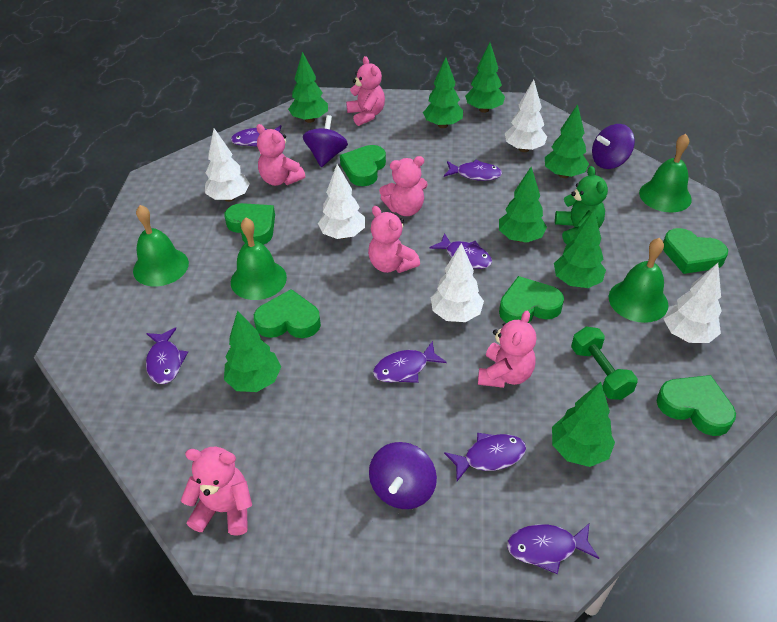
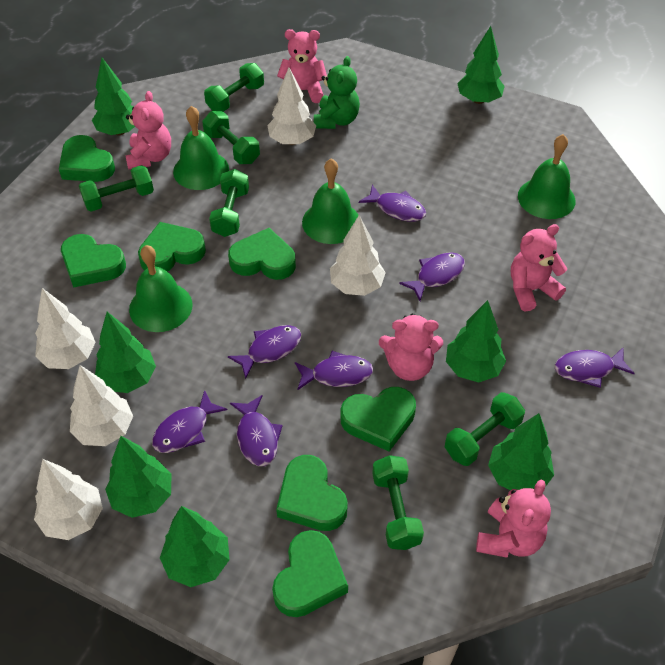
green dumbbell: 1 -> 6
green heart: 6 -> 7
green tree: 8 -> 7
pink teddy bear: 6 -> 5
purple spinning top: 3 -> 0

